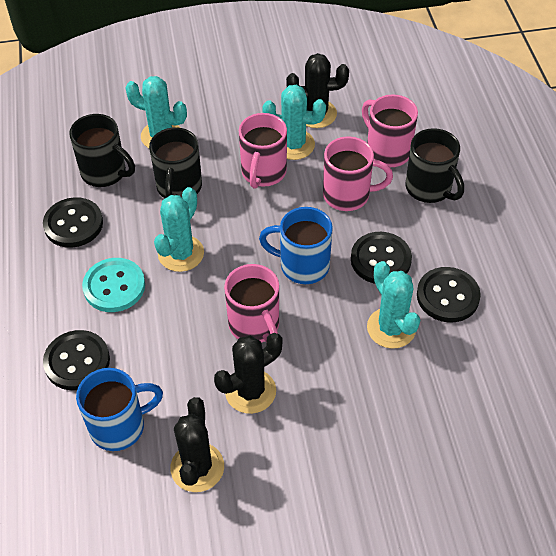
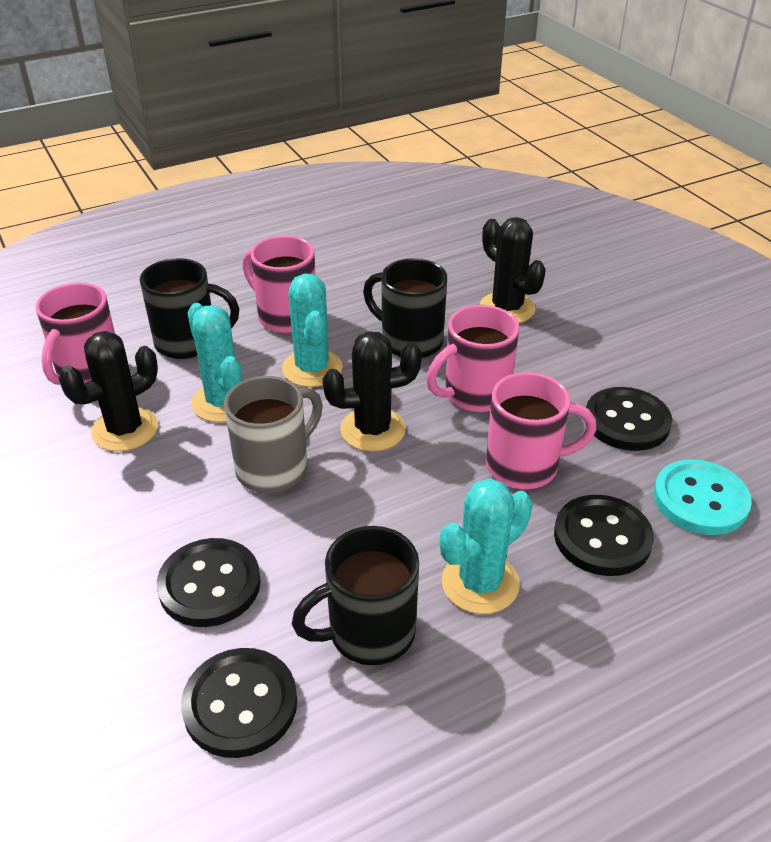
blue mug: 2 -> 0
grey mug: 0 -> 1
turquoise cactus: 4 -> 3

